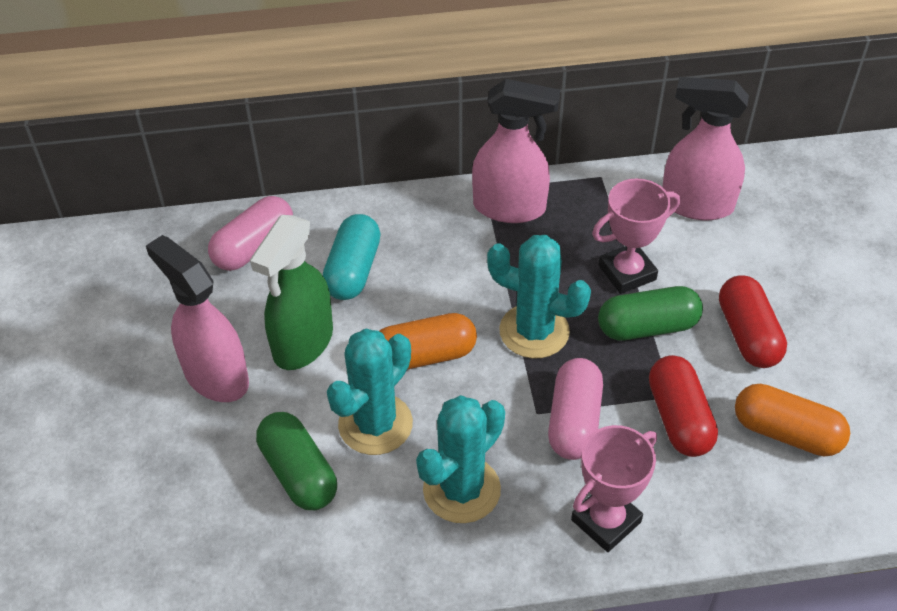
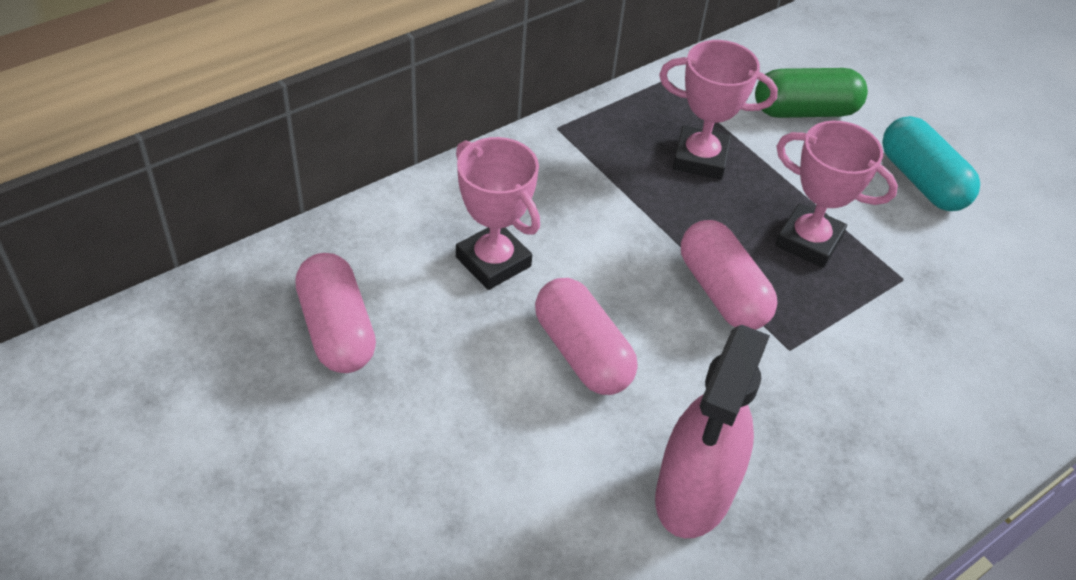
green capsule: 2 -> 1
green spray bottle: 1 -> 0
orange capsule: 2 -> 0
pink capsule: 2 -> 3
pink spray bottle: 3 -> 1
pink trophy: 2 -> 3
red capsule: 2 -> 0
turquoise cactus: 3 -> 0

